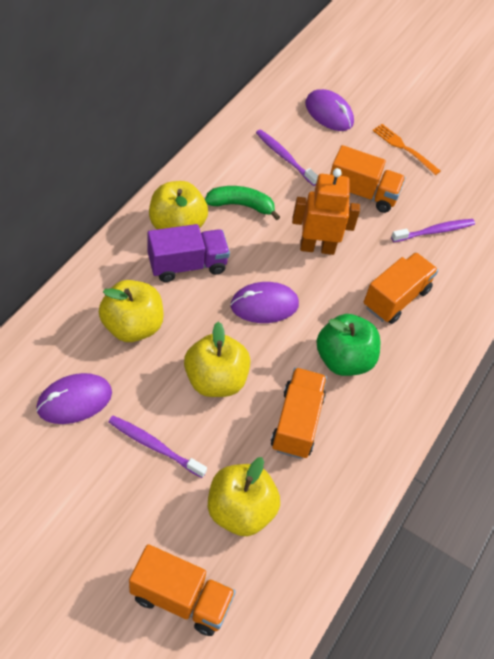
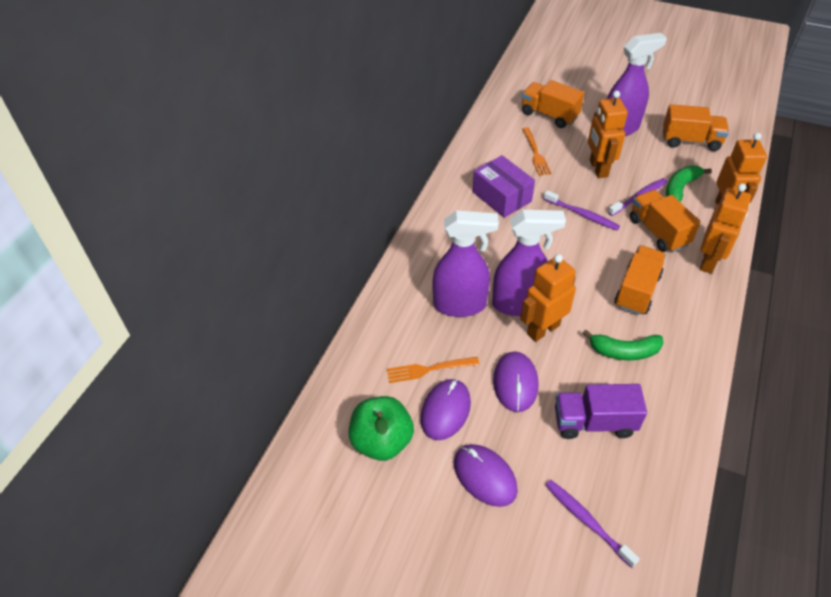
green banana: 1 -> 2
orange fork: 1 -> 2
orange robot: 1 -> 4
purple box: 0 -> 1
purple spray bottle: 0 -> 3
yellow apple: 4 -> 0

